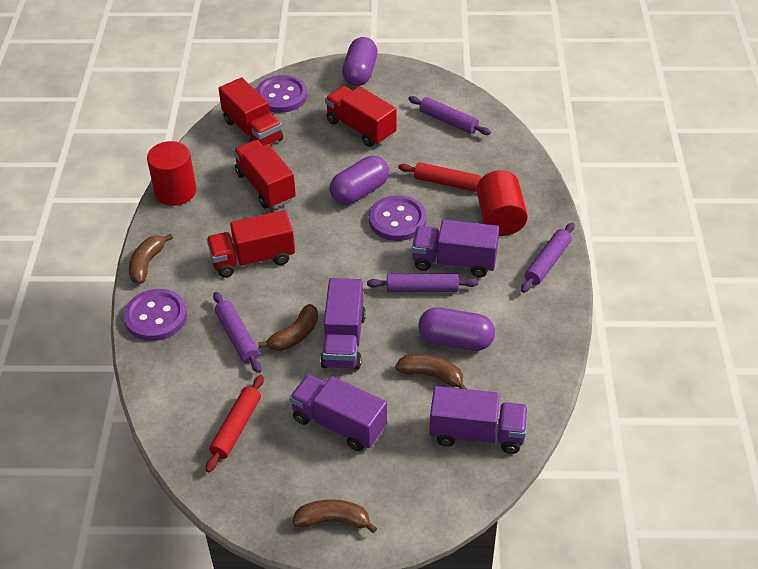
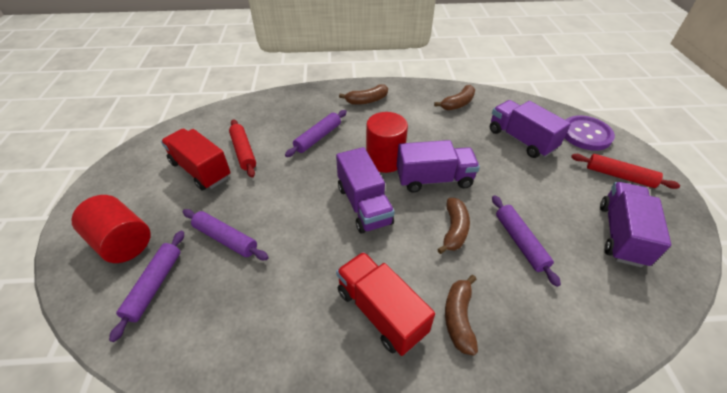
purple button: 3 -> 1
purple capsule: 3 -> 0
red truck: 4 -> 2

